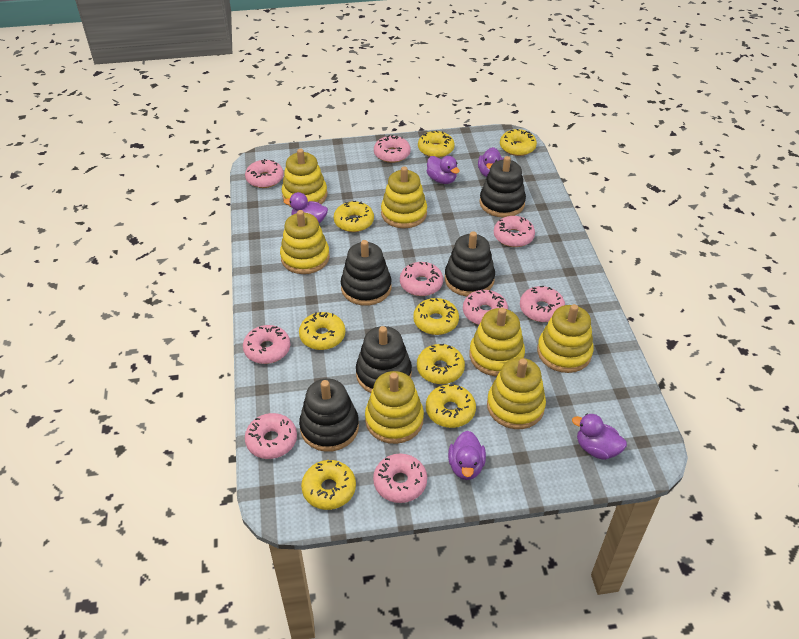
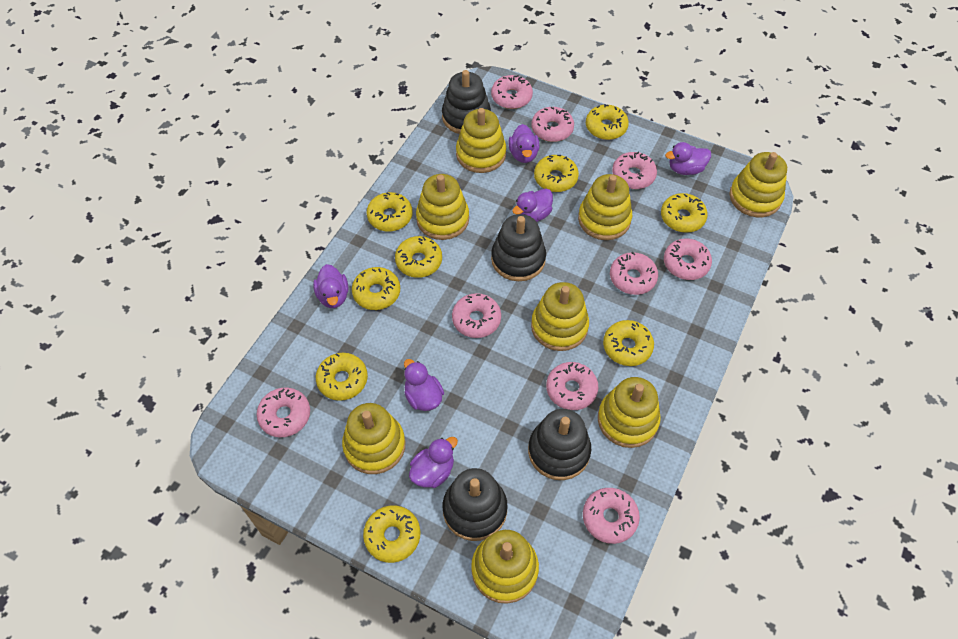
black stacking toy: 5 -> 4
purple duck: 5 -> 6
yellow donut: 8 -> 9
yellow stacking toy: 7 -> 8

